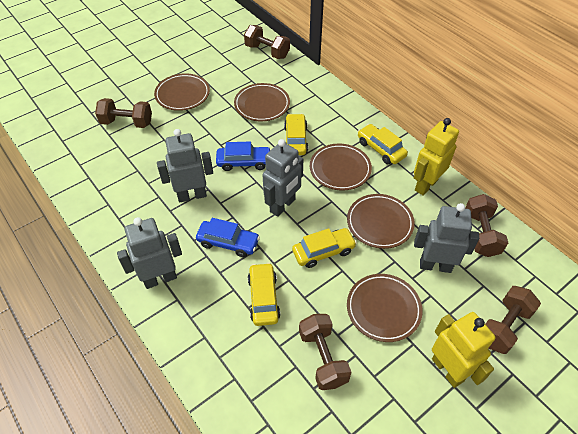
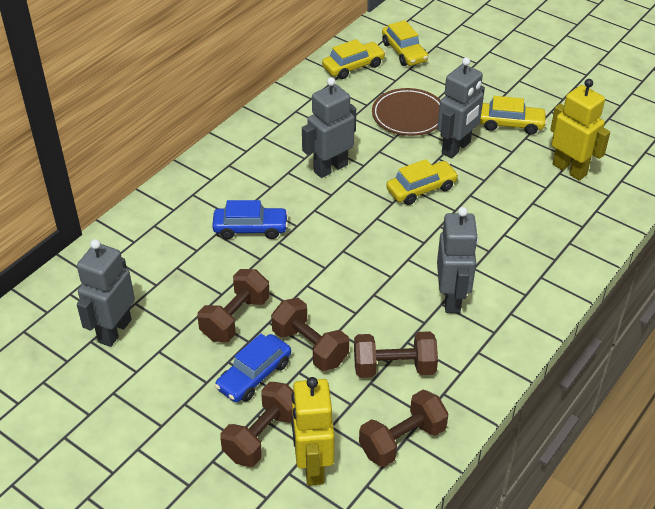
brown plate: 5 -> 1

